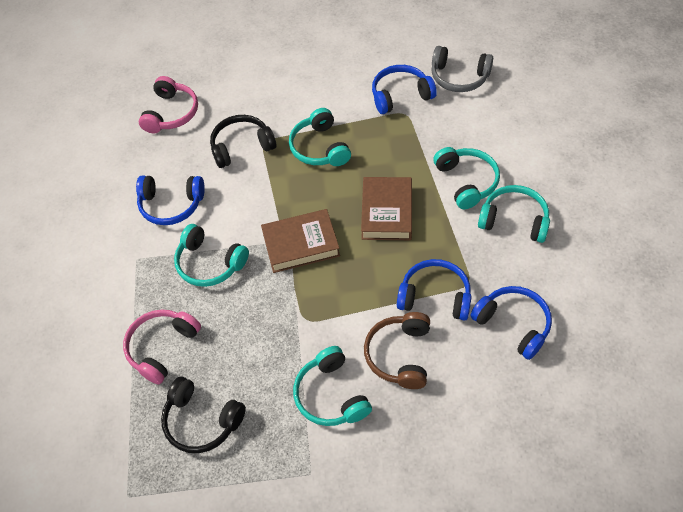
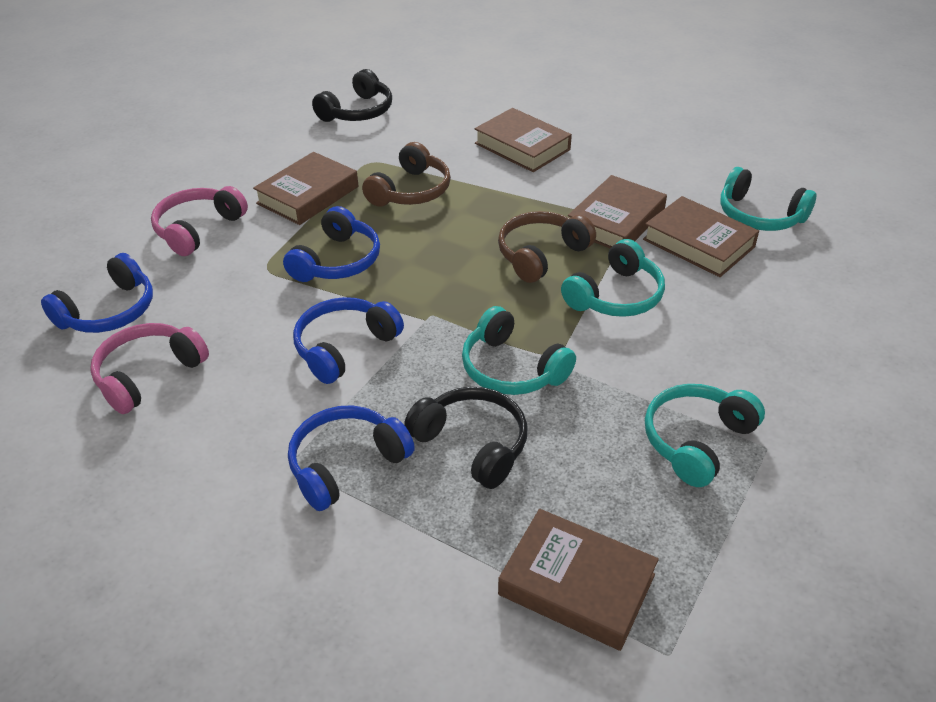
brown book: 2 -> 5
brown headphones: 1 -> 2
grey headphones: 1 -> 0
turquoise headphones: 5 -> 4

